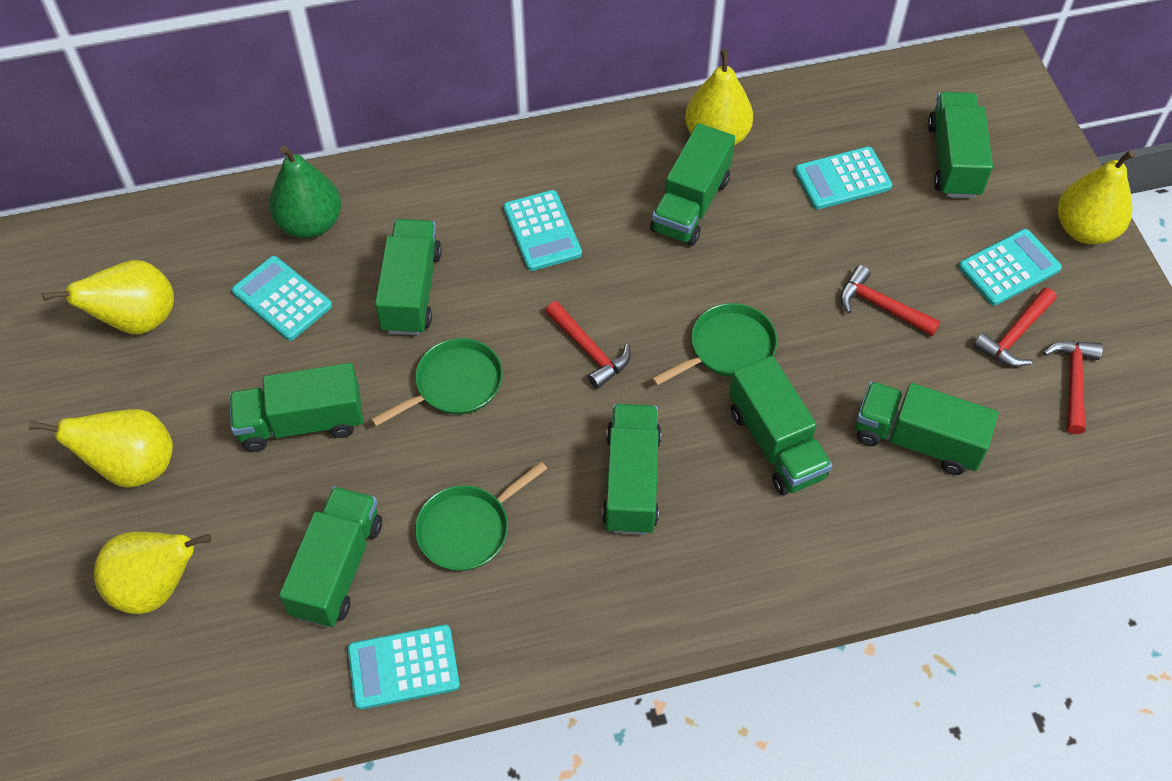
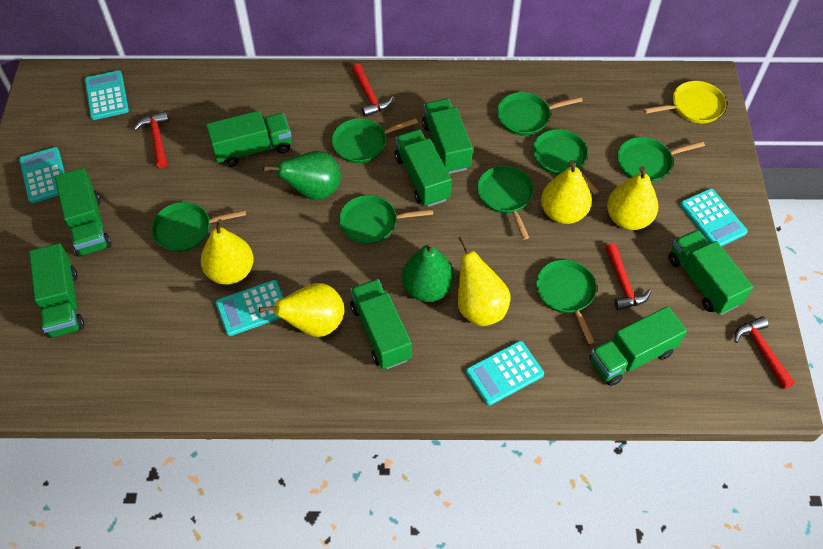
green pan: 3 -> 8
green pear: 1 -> 2
yellow pan: 0 -> 1

